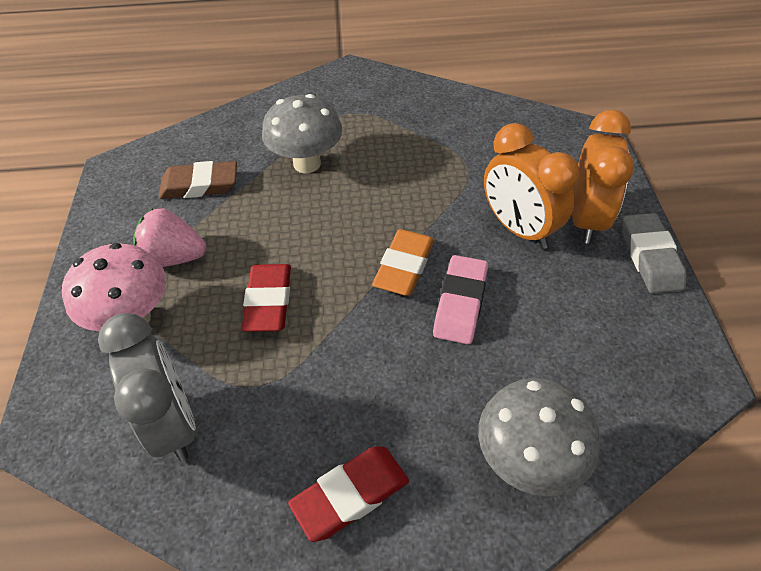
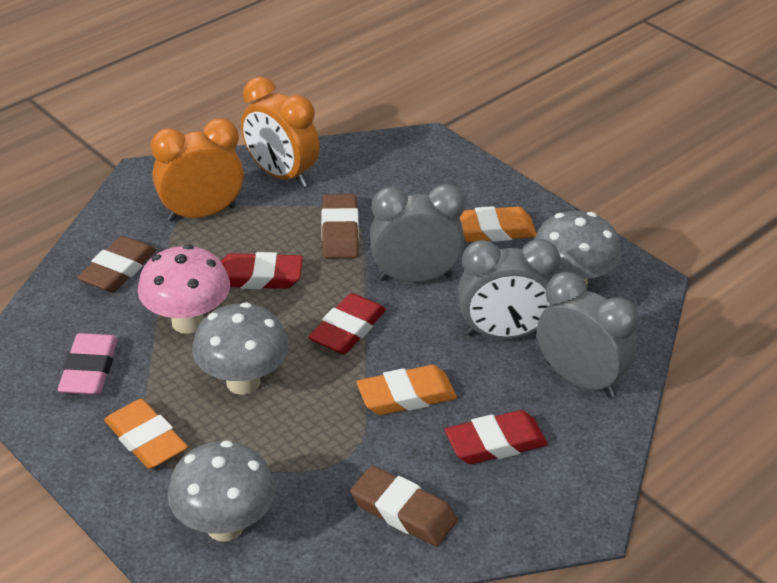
brown eraser: 1 -> 3
grey clock: 1 -> 3
grey eraser: 1 -> 0
grey mushroom: 2 -> 3
orange eraser: 1 -> 3
pink strawberry: 1 -> 0
red eraser: 2 -> 3

